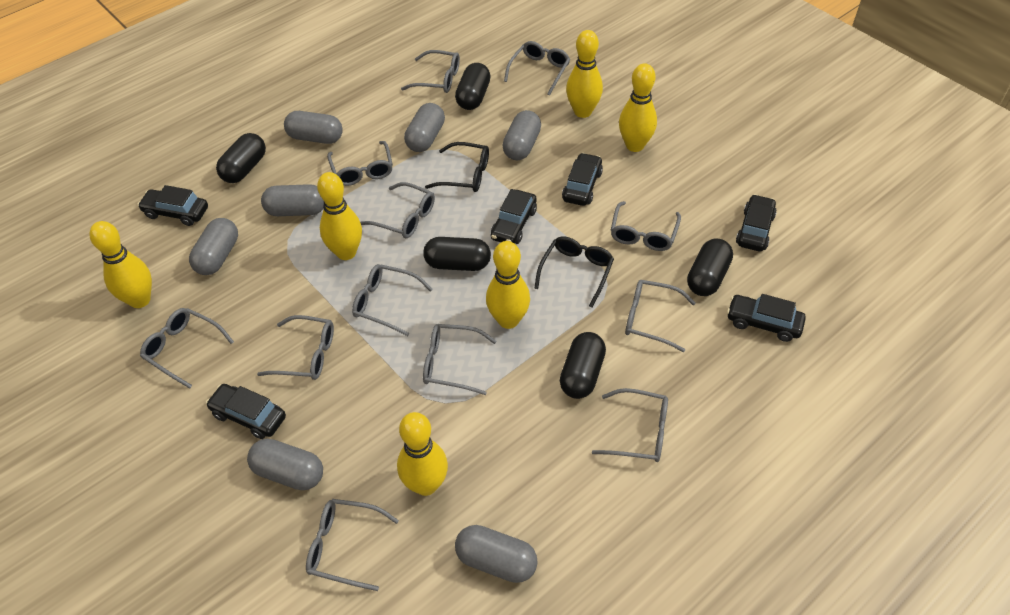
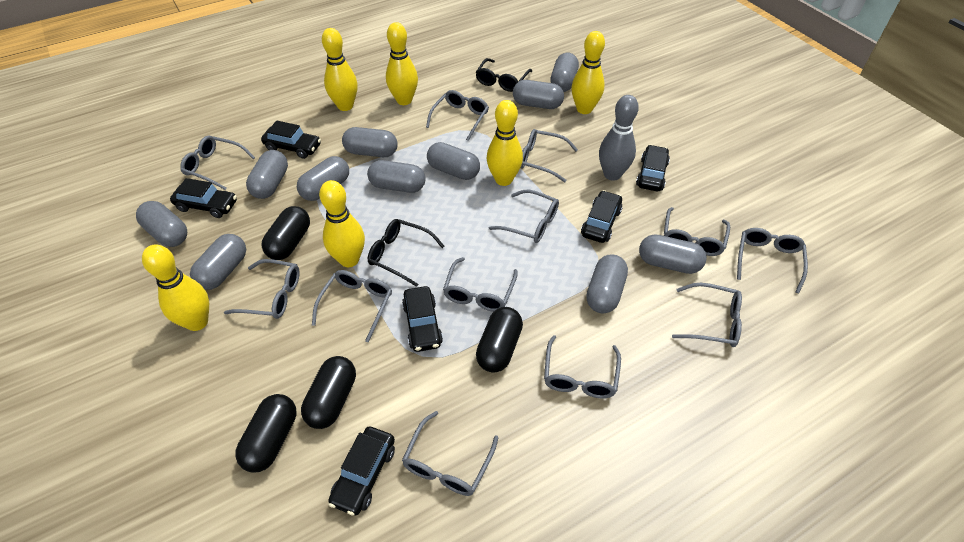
black capsule: 5 -> 4
grey bowling pin: 0 -> 1
grey capsule: 7 -> 11

